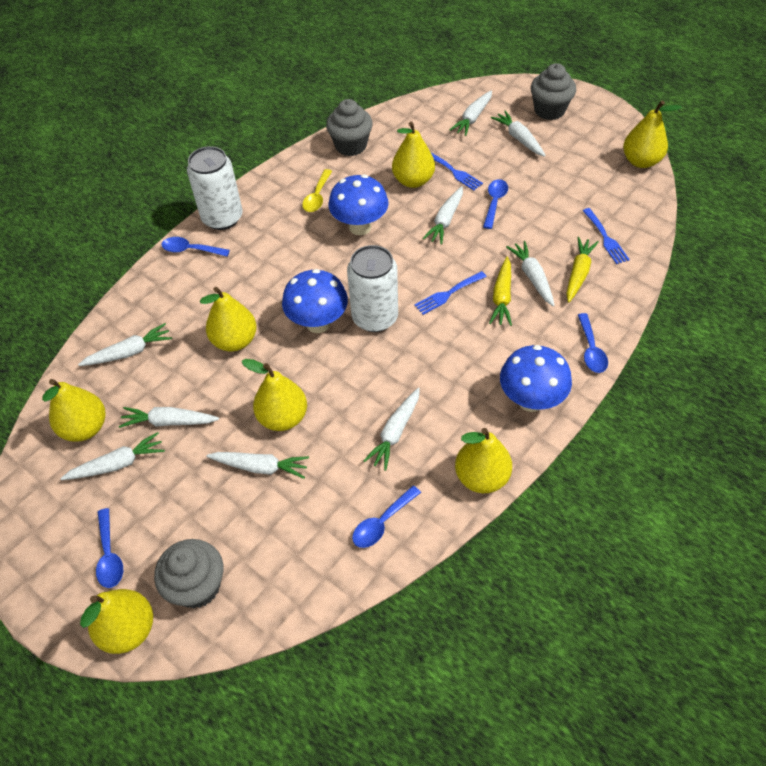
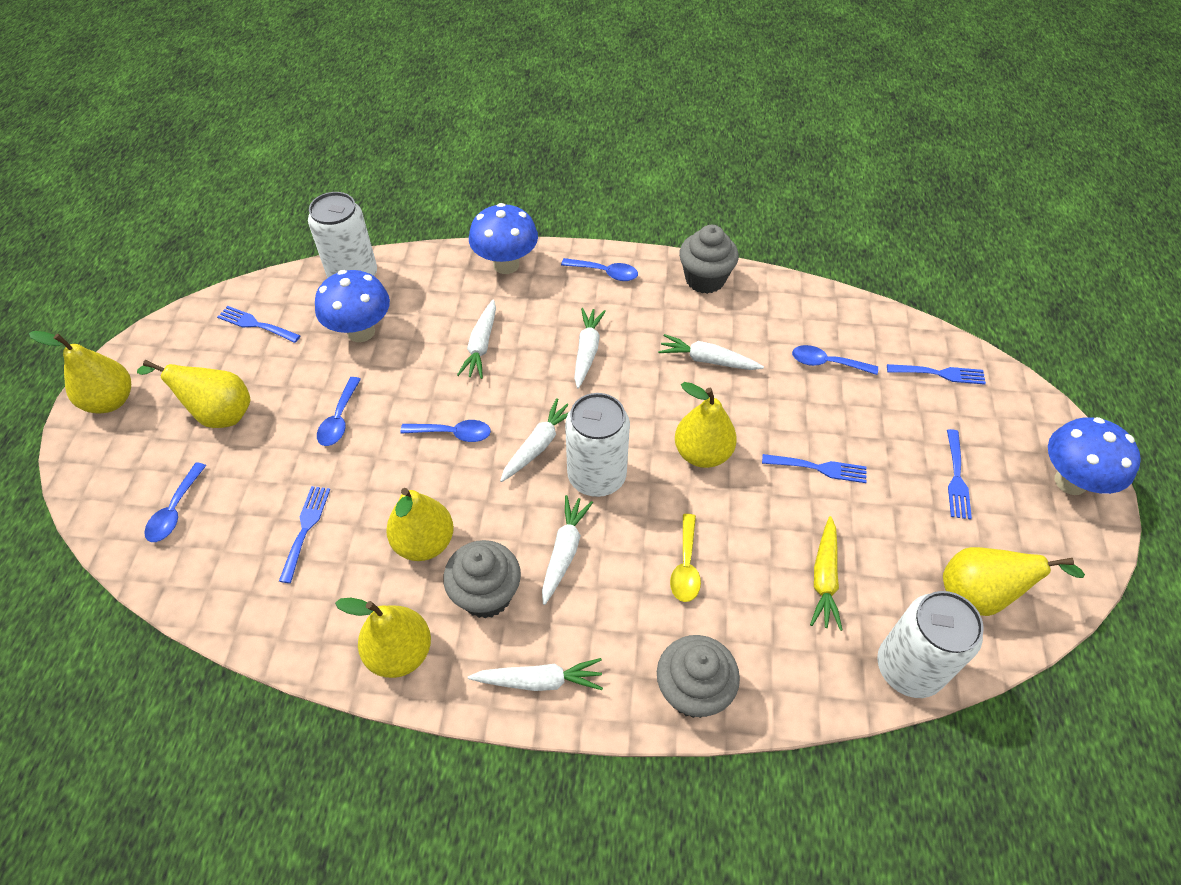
blue fork: 3 -> 5
white can: 2 -> 3
white carrot: 9 -> 6
yellow carrot: 2 -> 1
yellow pear: 7 -> 6

